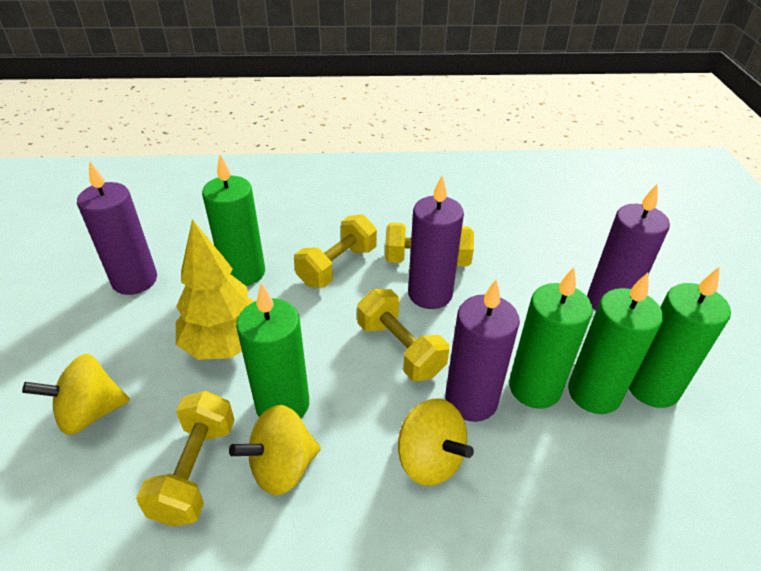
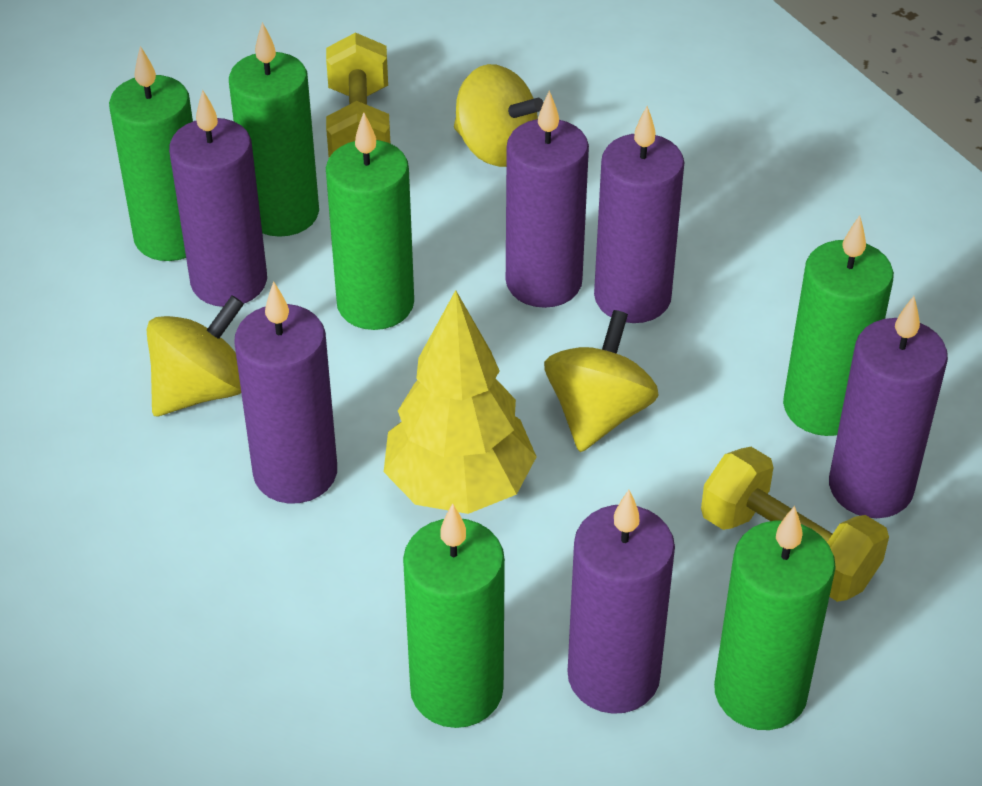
green candle: 5 -> 6
purple candle: 4 -> 6
yellow dumbbell: 4 -> 2

